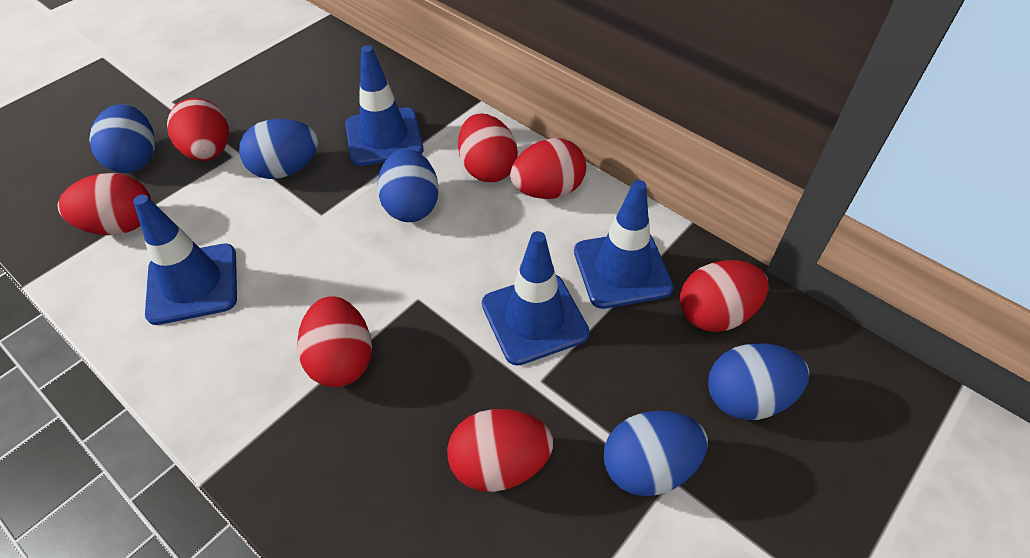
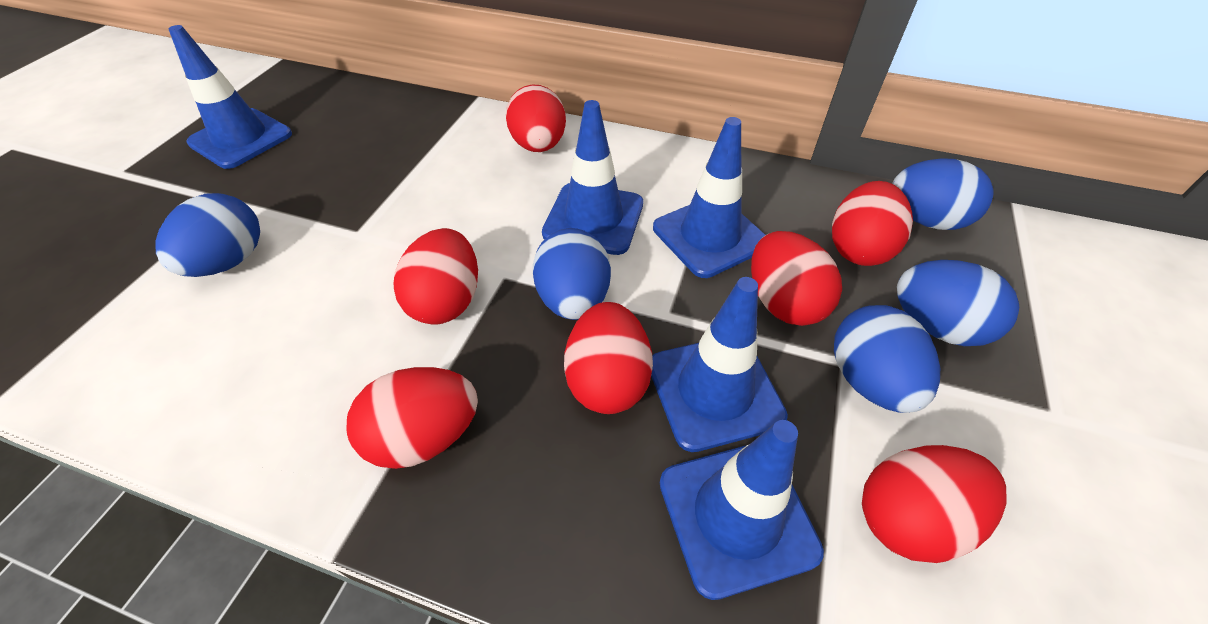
blue traffic cone: 4 -> 5

